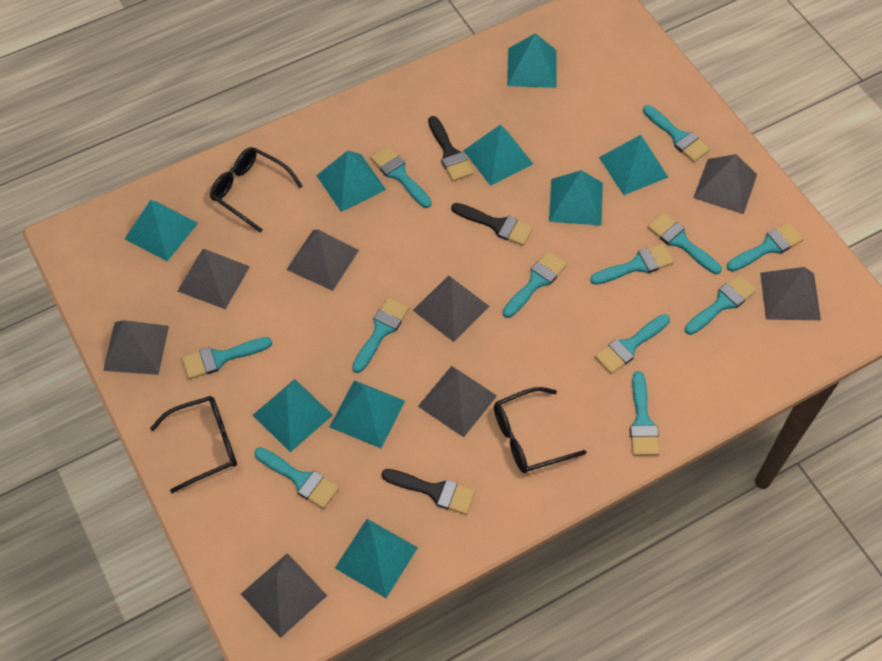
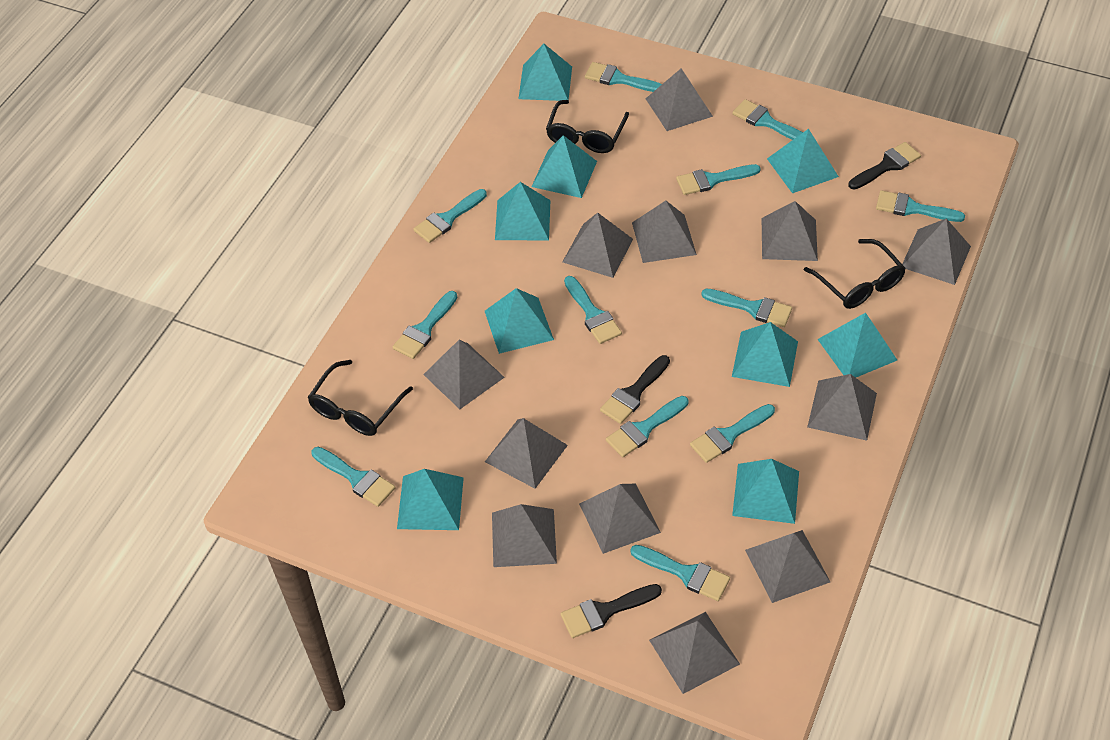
grey pyramid: 8 -> 12

